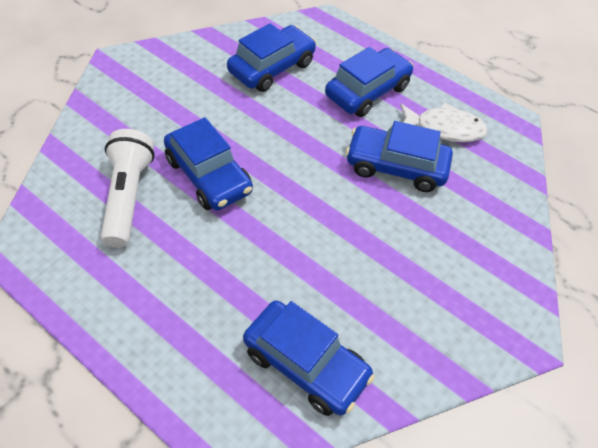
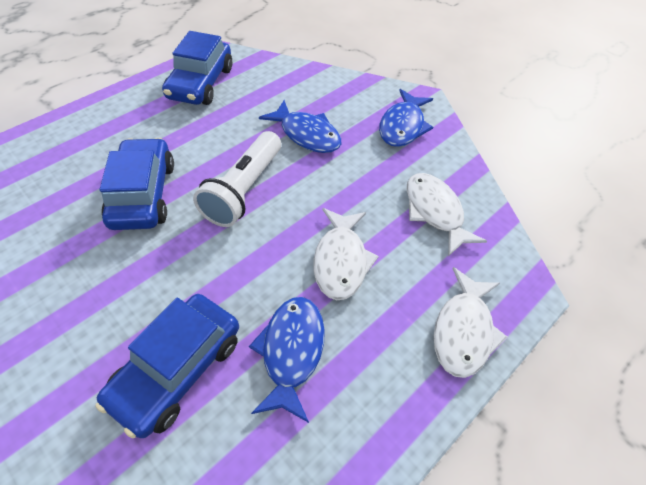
blue car: 5 -> 3
blue fish: 0 -> 3
white fish: 1 -> 3

